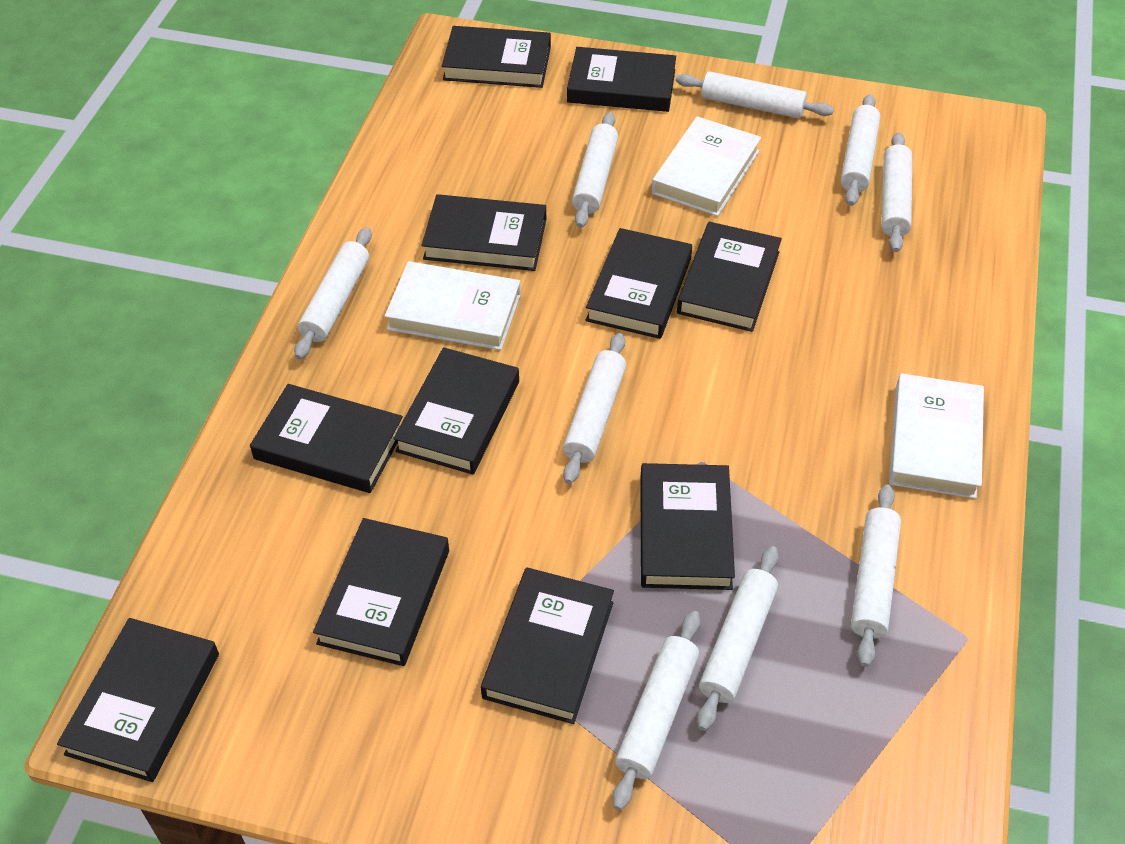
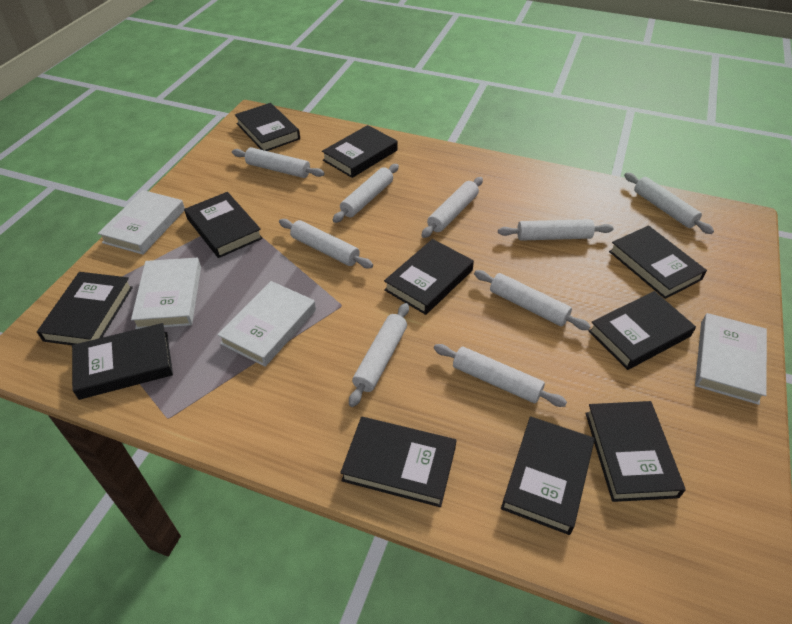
white book: 3 -> 4

